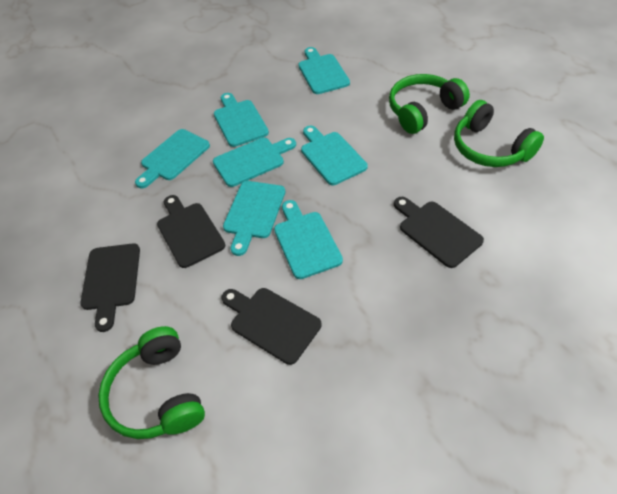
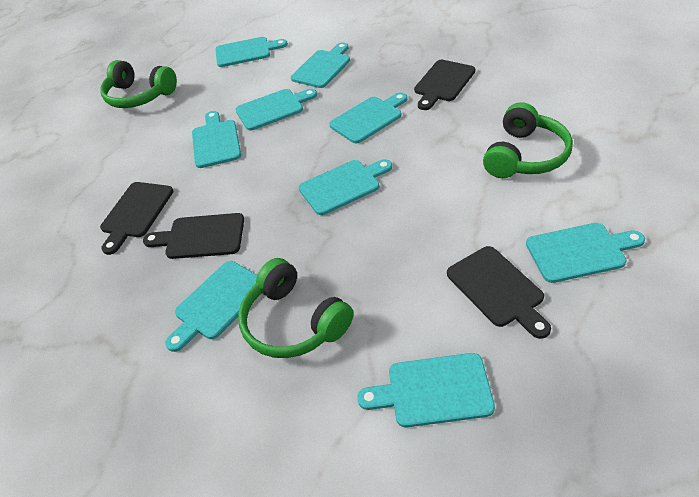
turquoise cutting board: 7 -> 9

